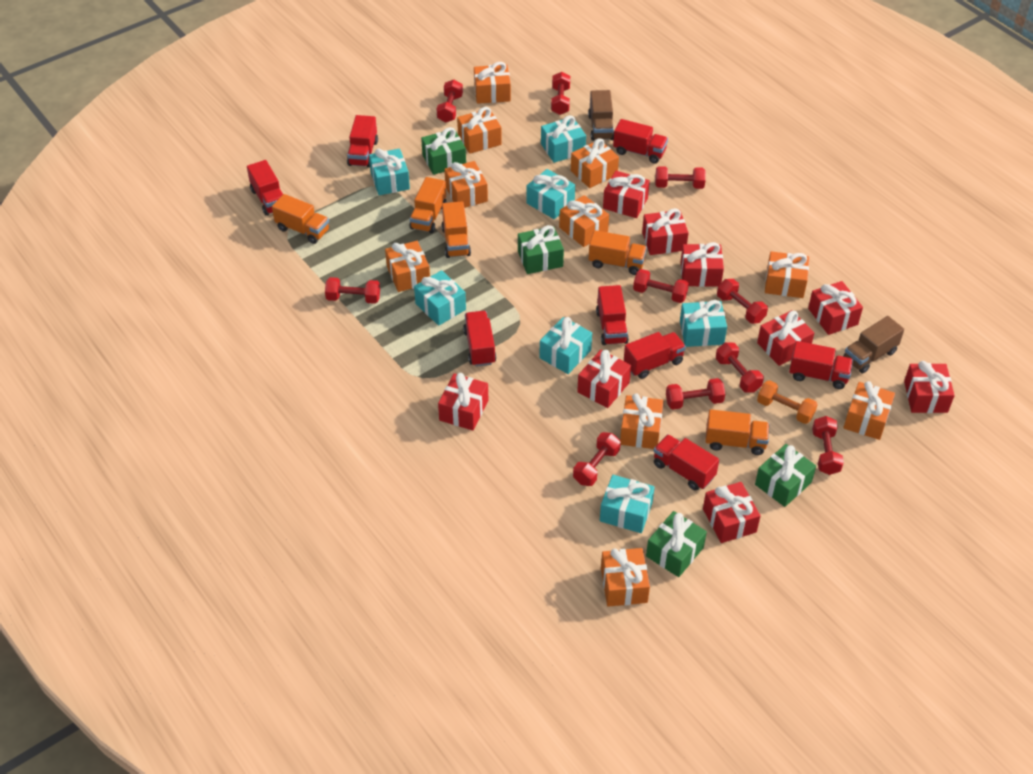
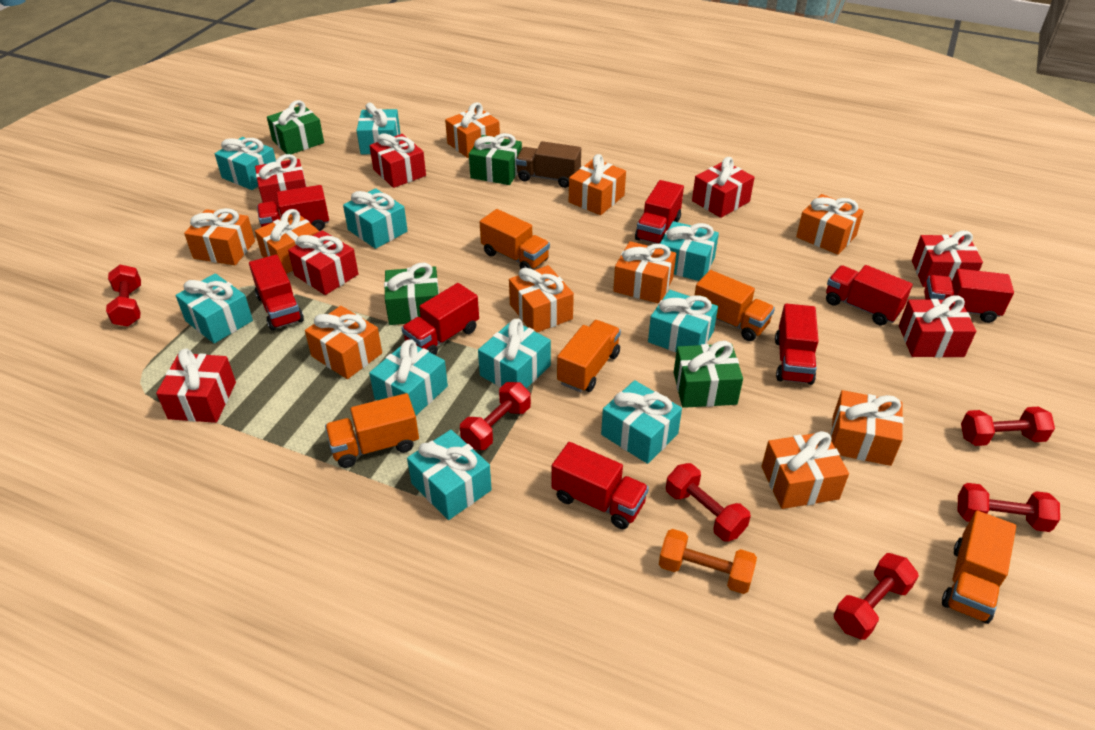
brown truck: 2 -> 1
red dumbbell: 10 -> 6
red gift: 9 -> 7
turquoise gift: 7 -> 10

